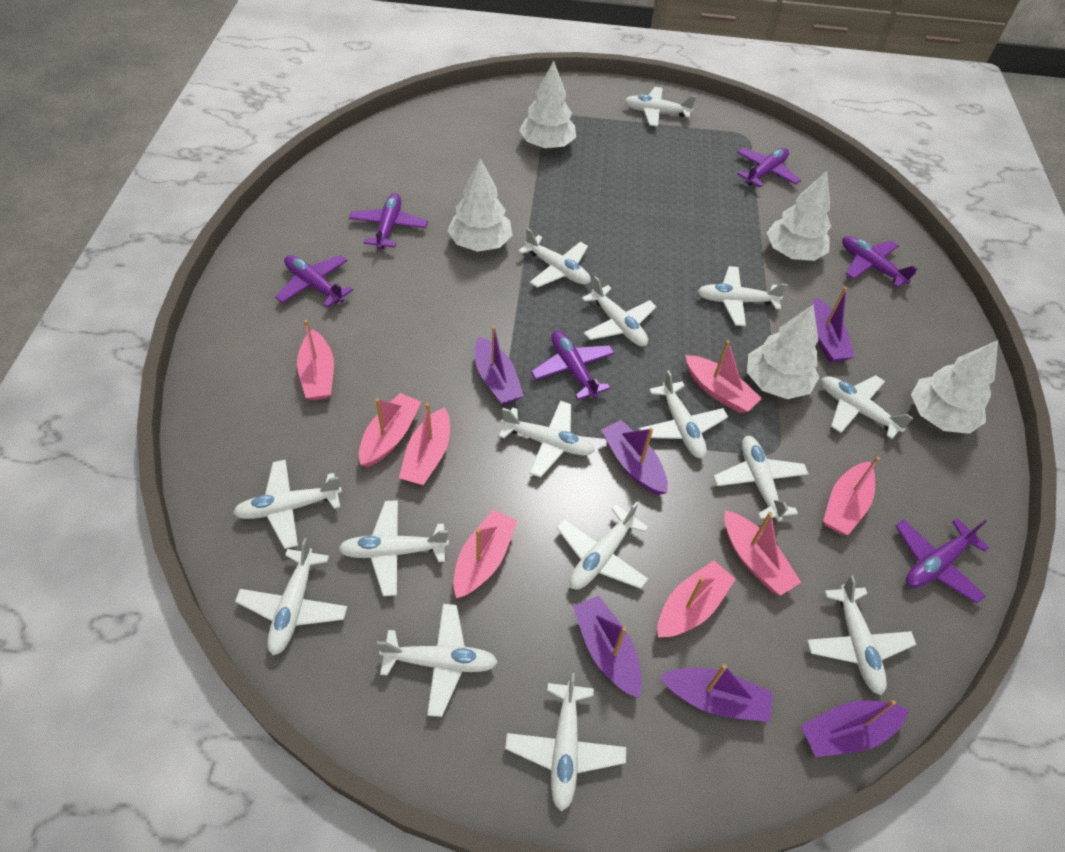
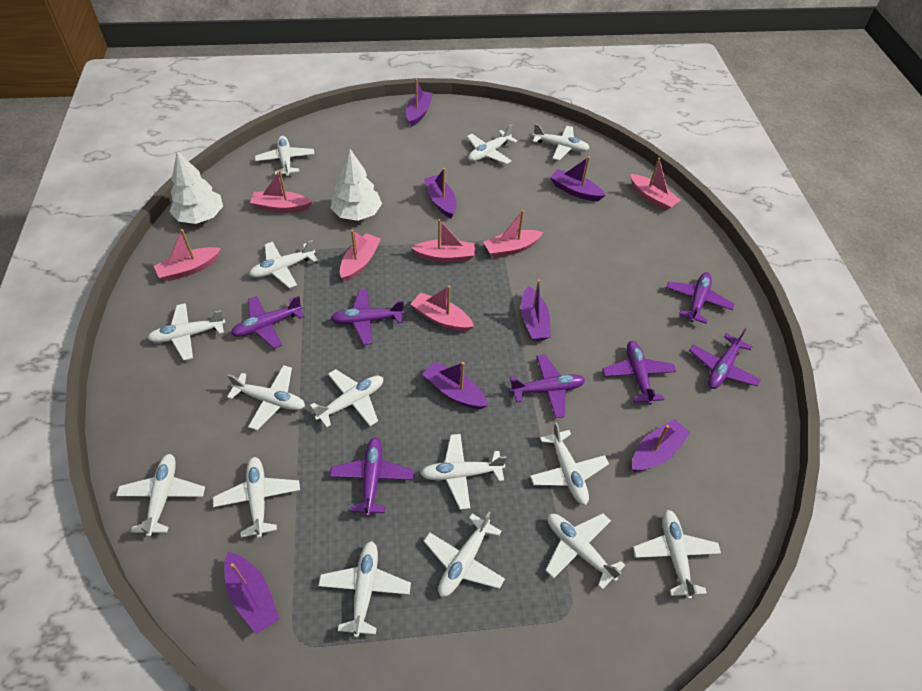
pink boat: 8 -> 7
purple boat: 6 -> 7
purple plane: 6 -> 7
white tree: 5 -> 2

